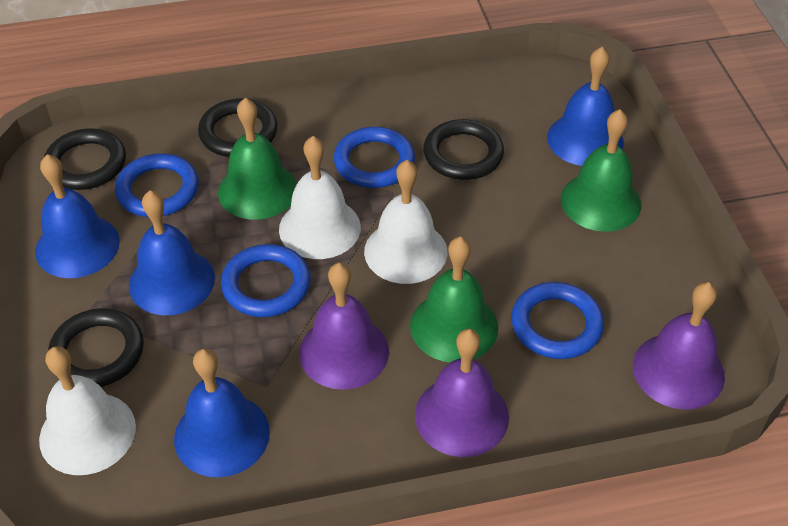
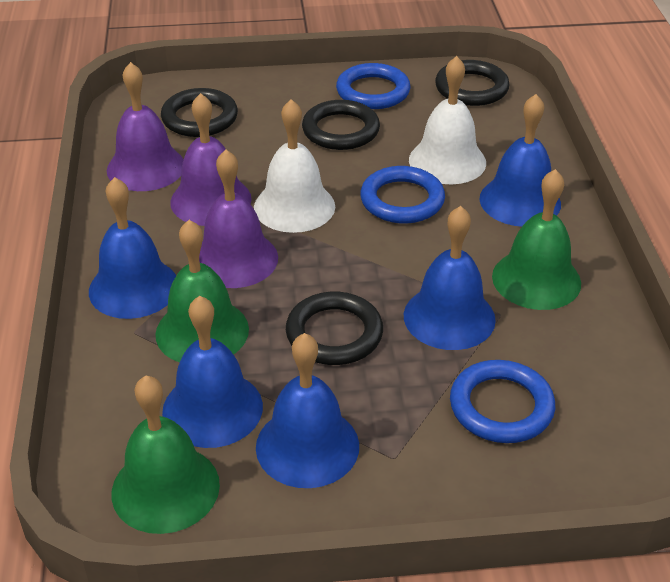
blue bell: 4 -> 5
blue ring: 4 -> 3
white bell: 3 -> 2

